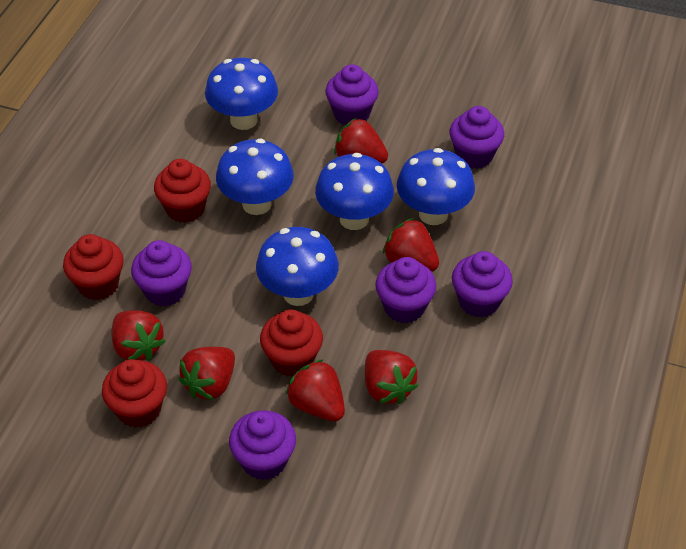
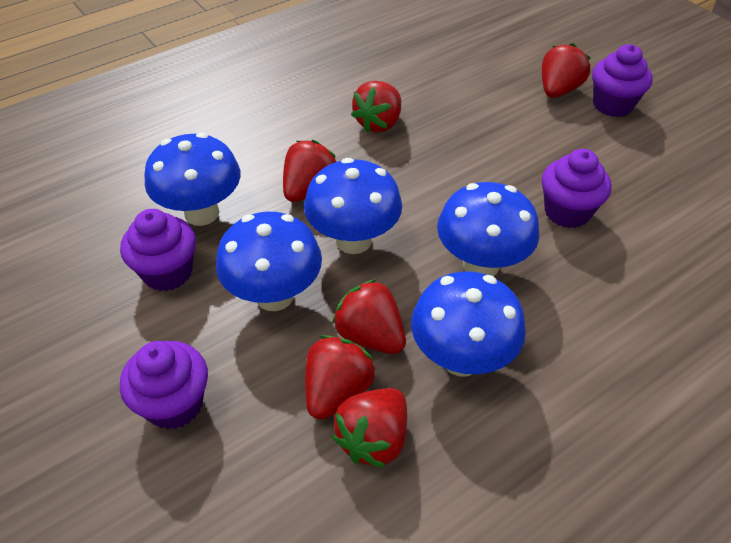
purple cupcake: 6 -> 4
red cupcake: 4 -> 0

